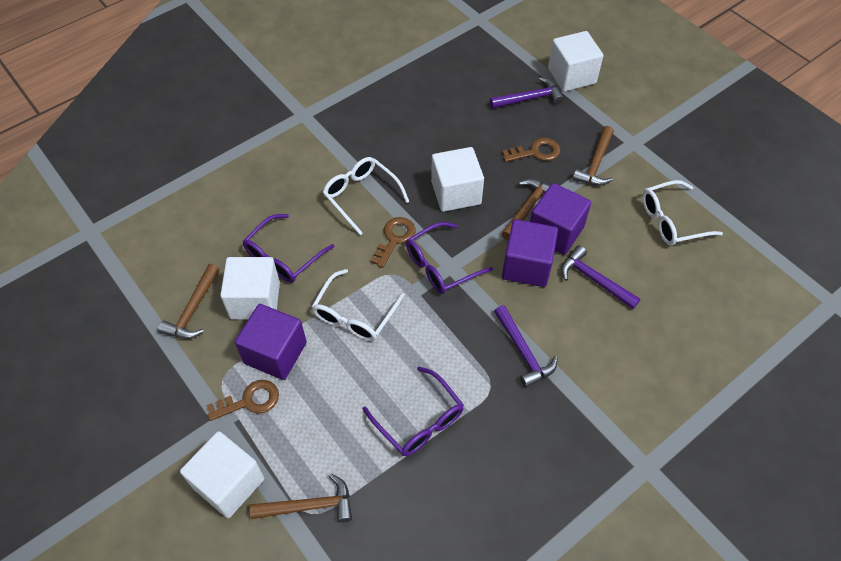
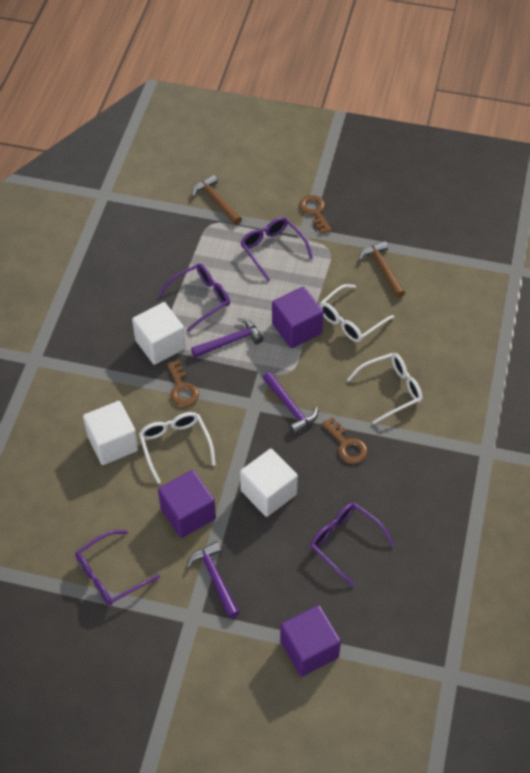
brown hammer: 4 -> 2
purple glasses: 3 -> 4
white cube: 4 -> 3

